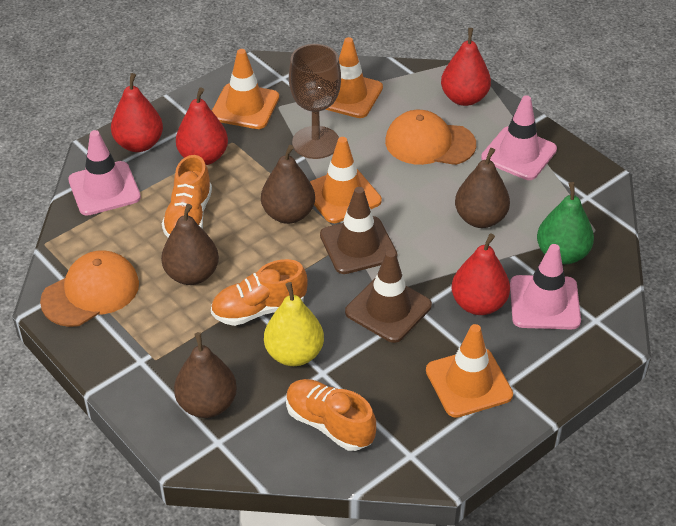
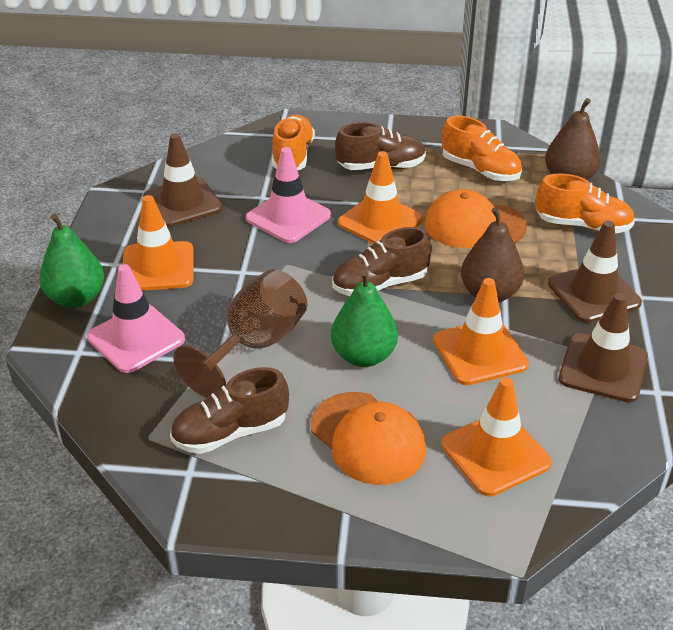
brown pear: 4 -> 2
brown shoe: 0 -> 3
brown traffic cone: 2 -> 3
green pear: 1 -> 2
pink traffic cone: 3 -> 2
red pear: 4 -> 0
yellow pear: 1 -> 0

